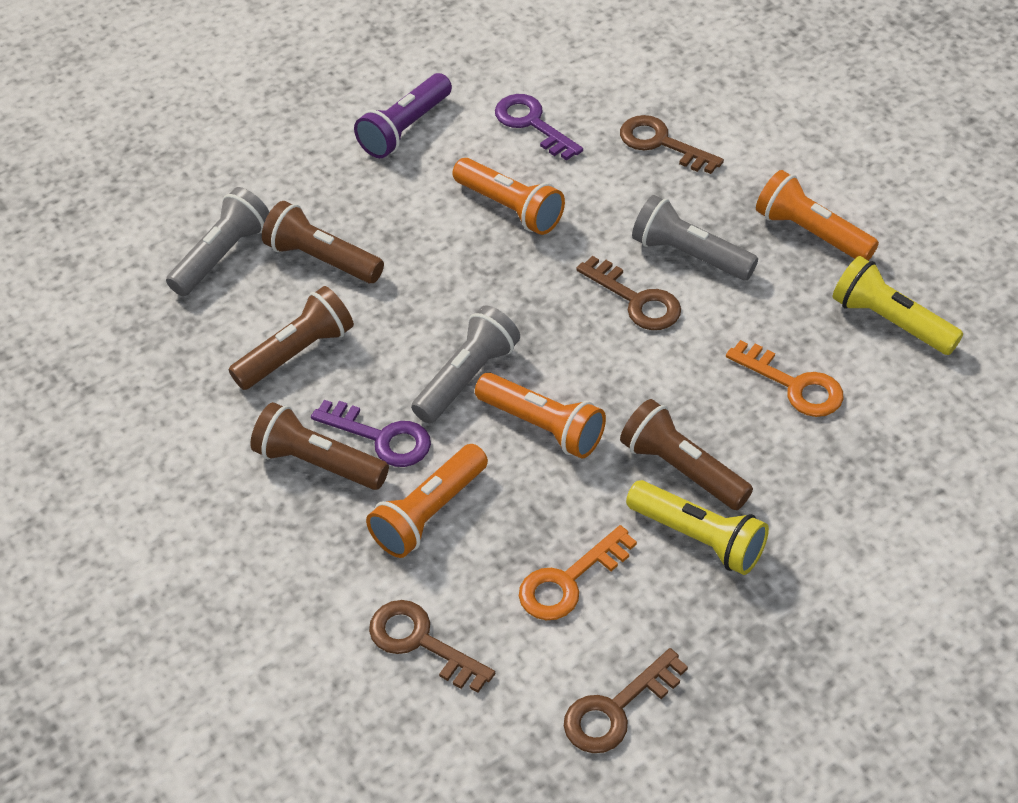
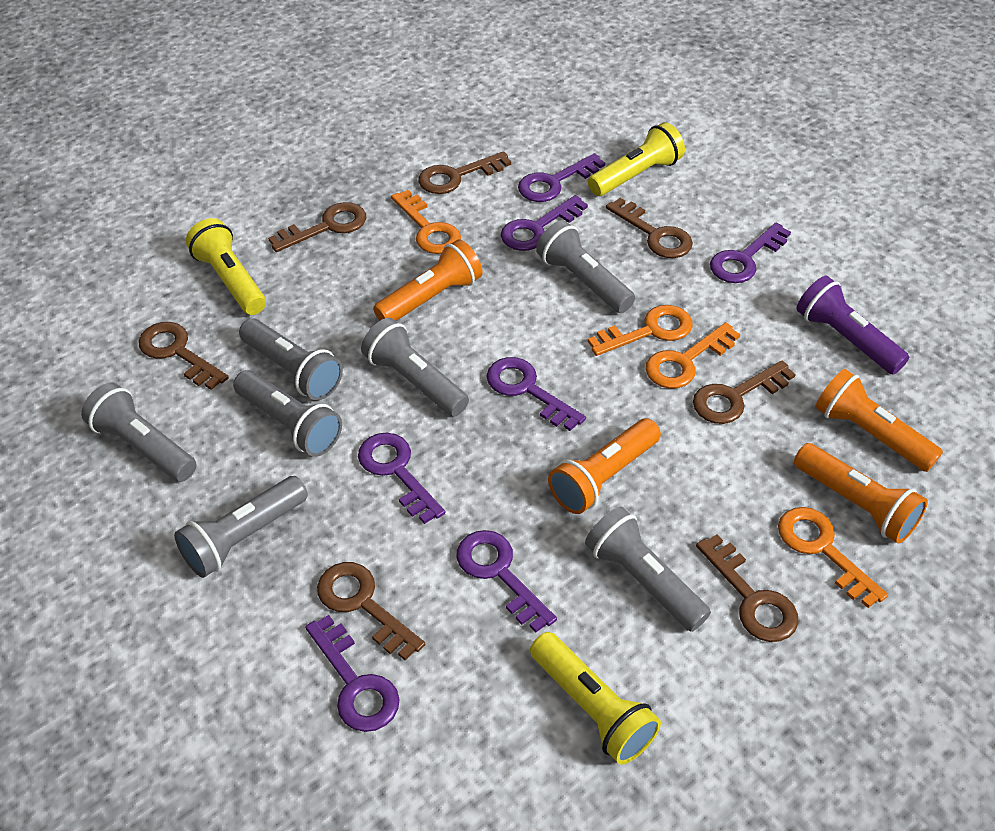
brown flashlight: 4 -> 0
brown key: 4 -> 7
grey flashlight: 3 -> 7
orange key: 2 -> 4
purple key: 2 -> 7
yellow flashlight: 2 -> 3

